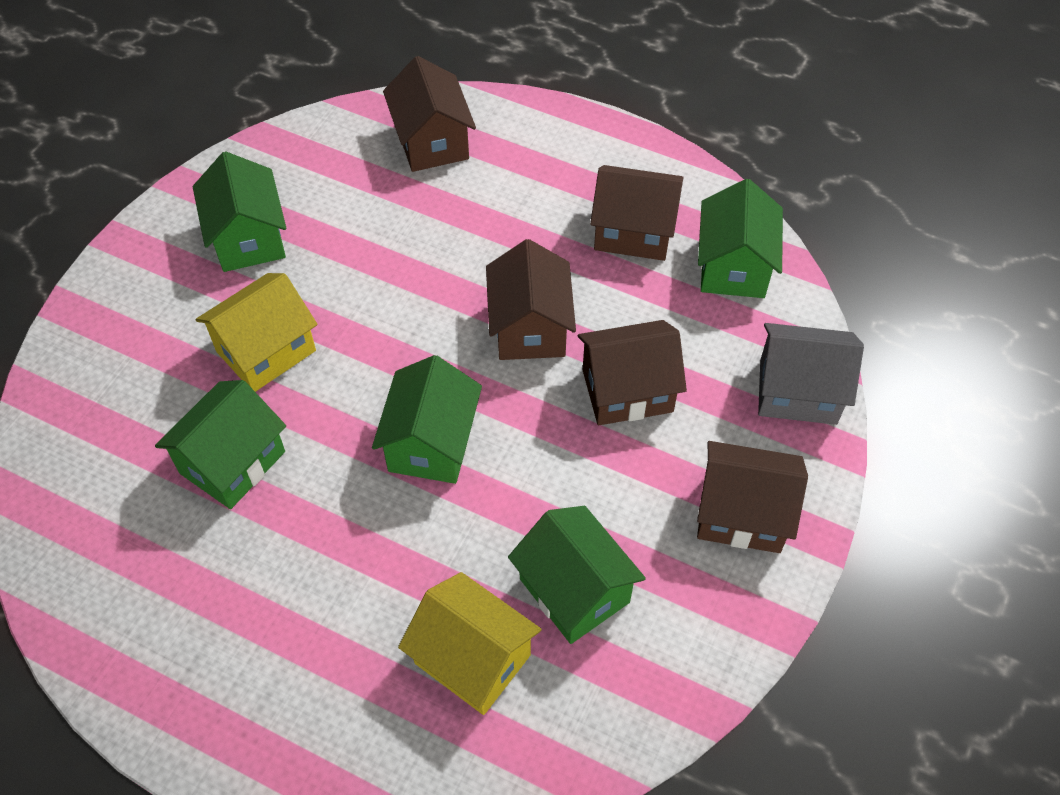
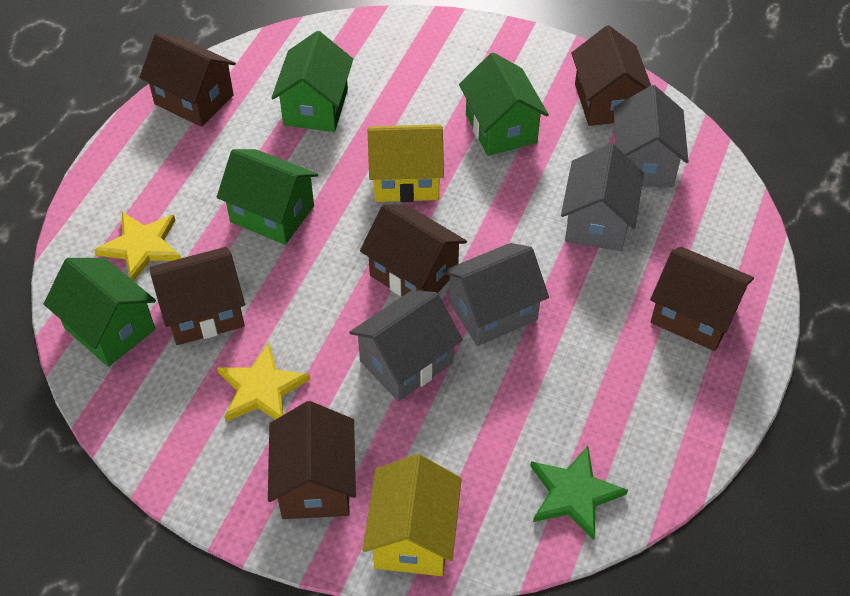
brown house: 5 -> 6
green house: 5 -> 4
green star: 0 -> 1
grey house: 1 -> 4
yellow star: 0 -> 2

